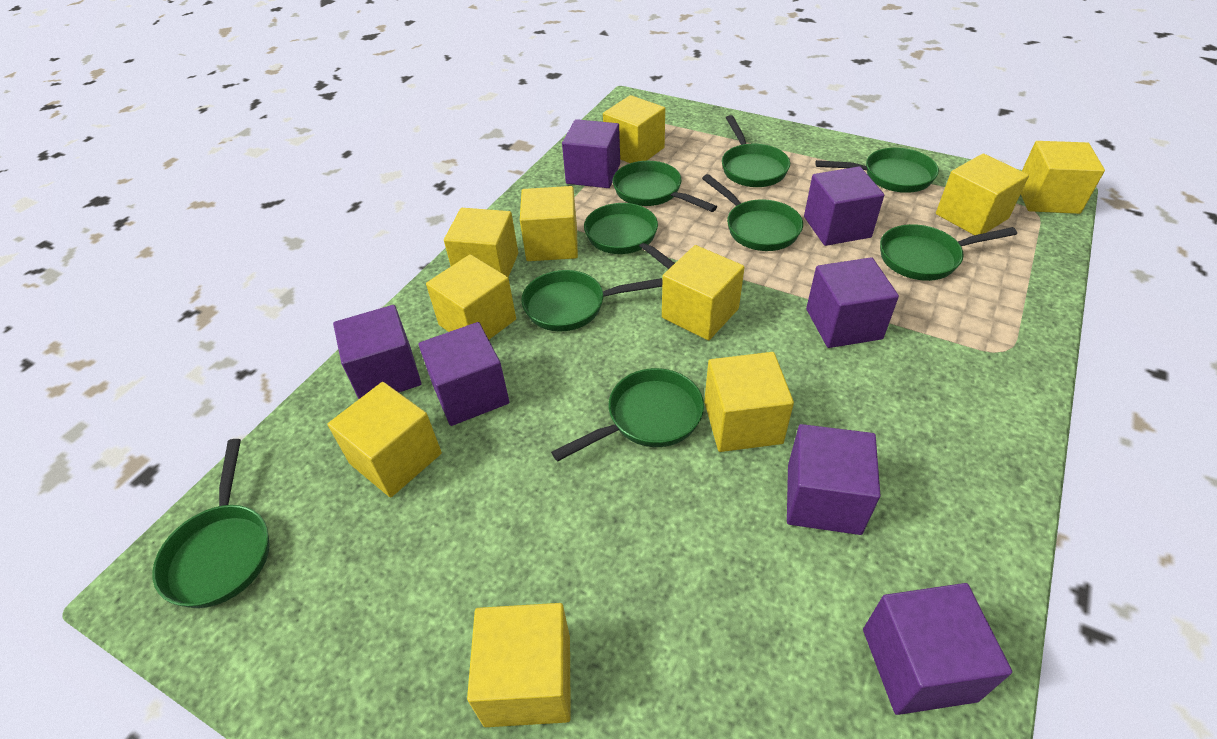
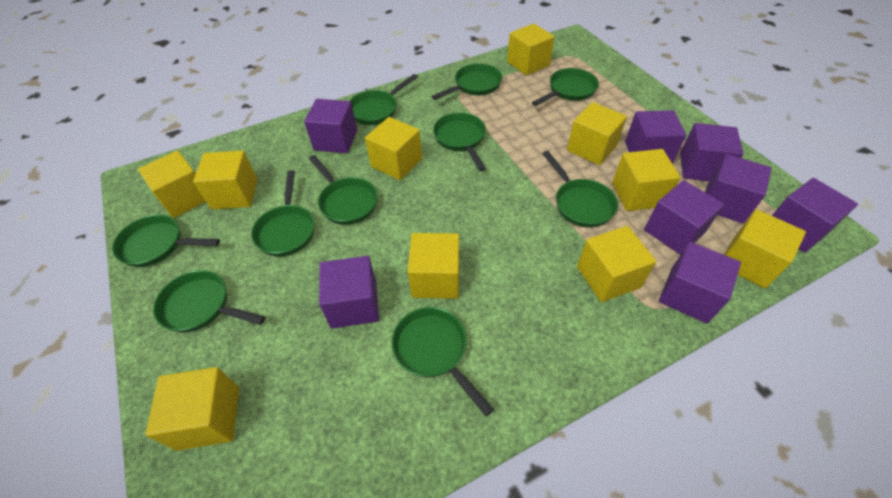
green pan: 9 -> 10
purple cube: 7 -> 8

